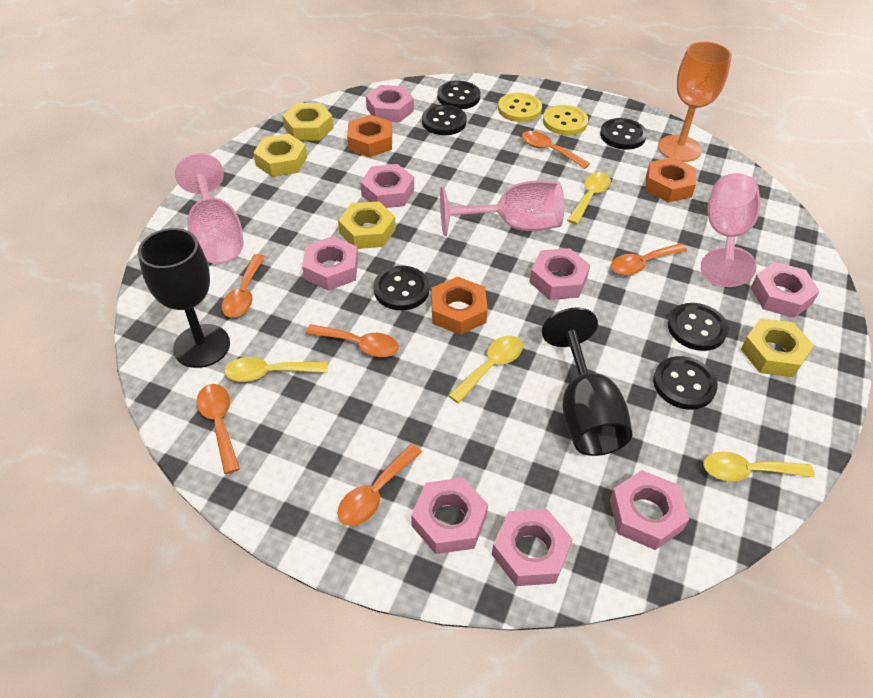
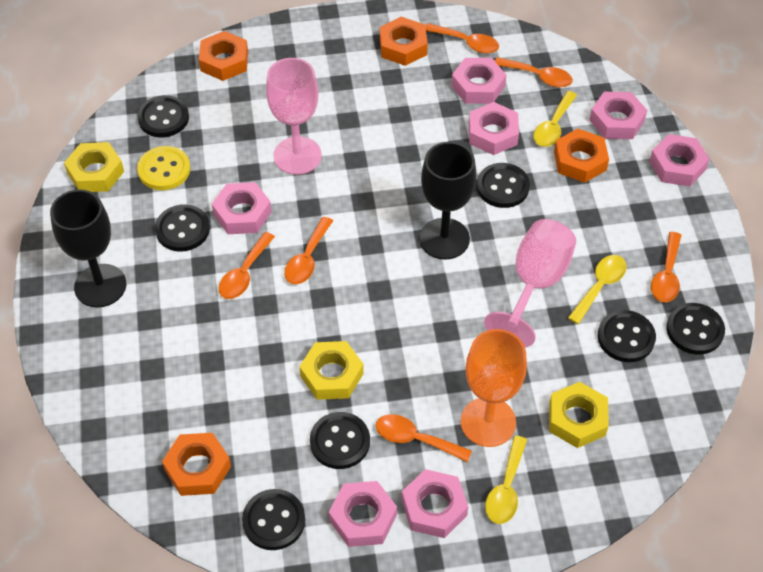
black button: 6 -> 7
orange nut: 3 -> 4
pink goblet: 3 -> 2
pink nut: 8 -> 7
yellow button: 2 -> 1
yellow nut: 4 -> 3
yellow spoon: 4 -> 3

